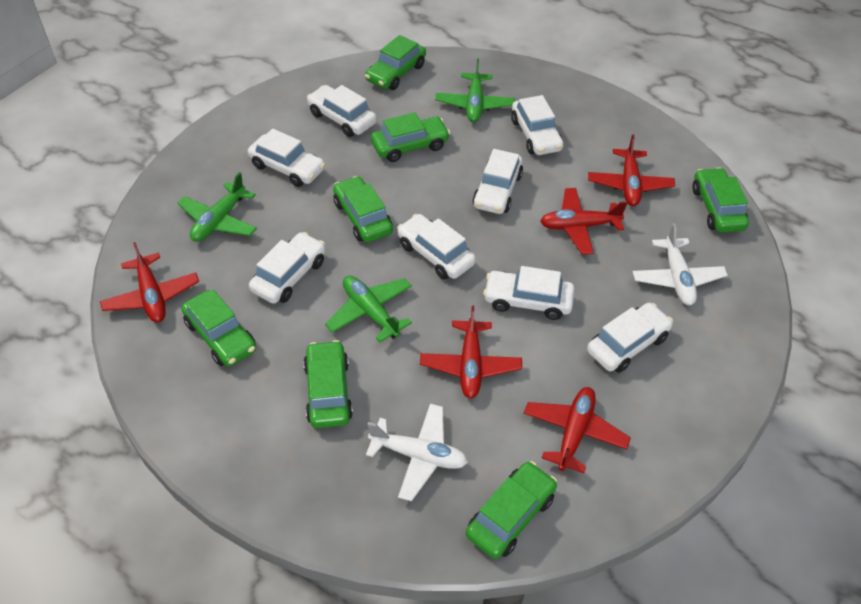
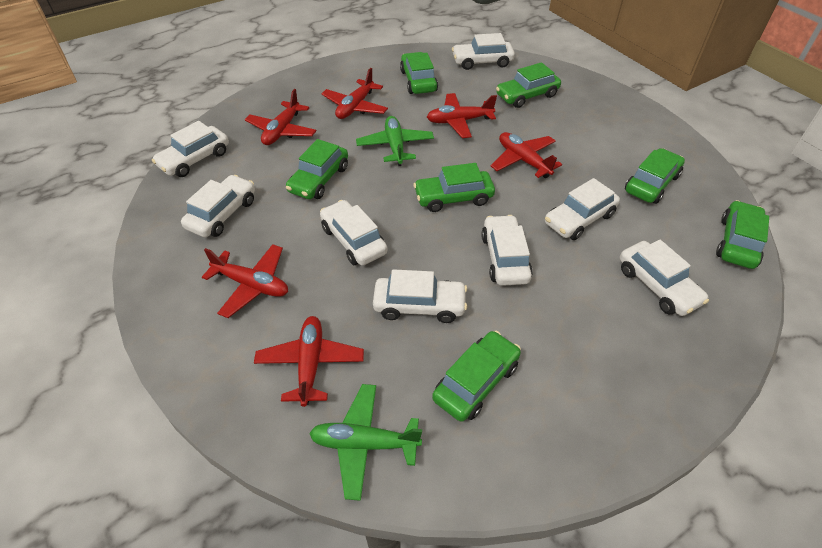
green plane: 3 -> 2
red plane: 5 -> 6
white plane: 2 -> 0

